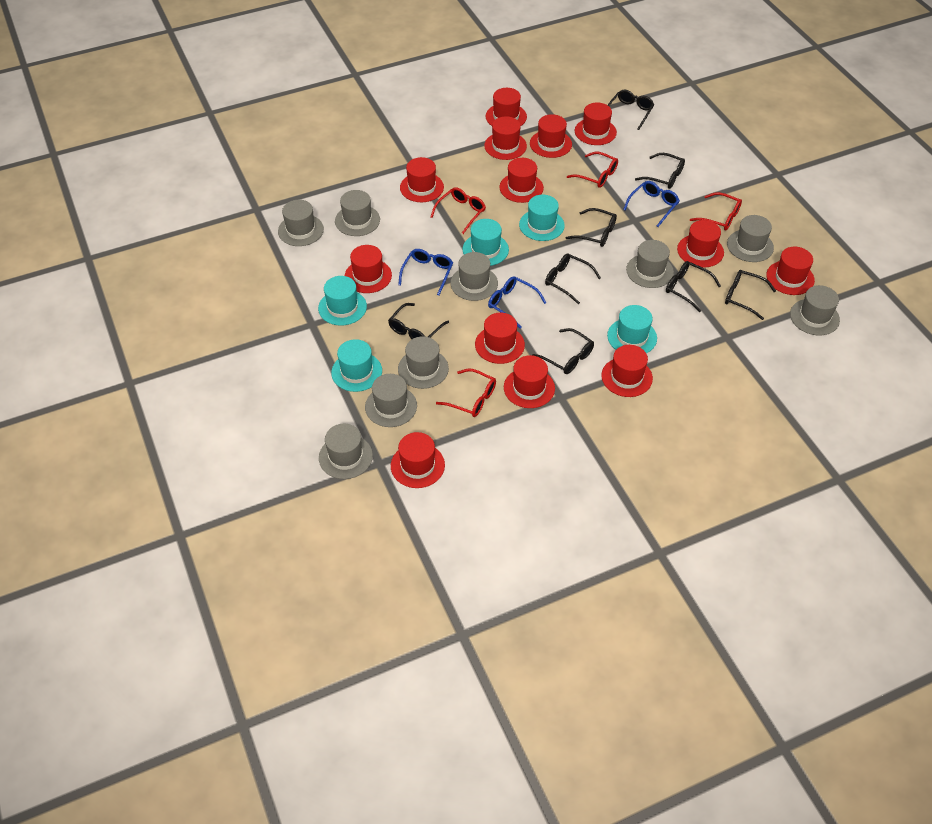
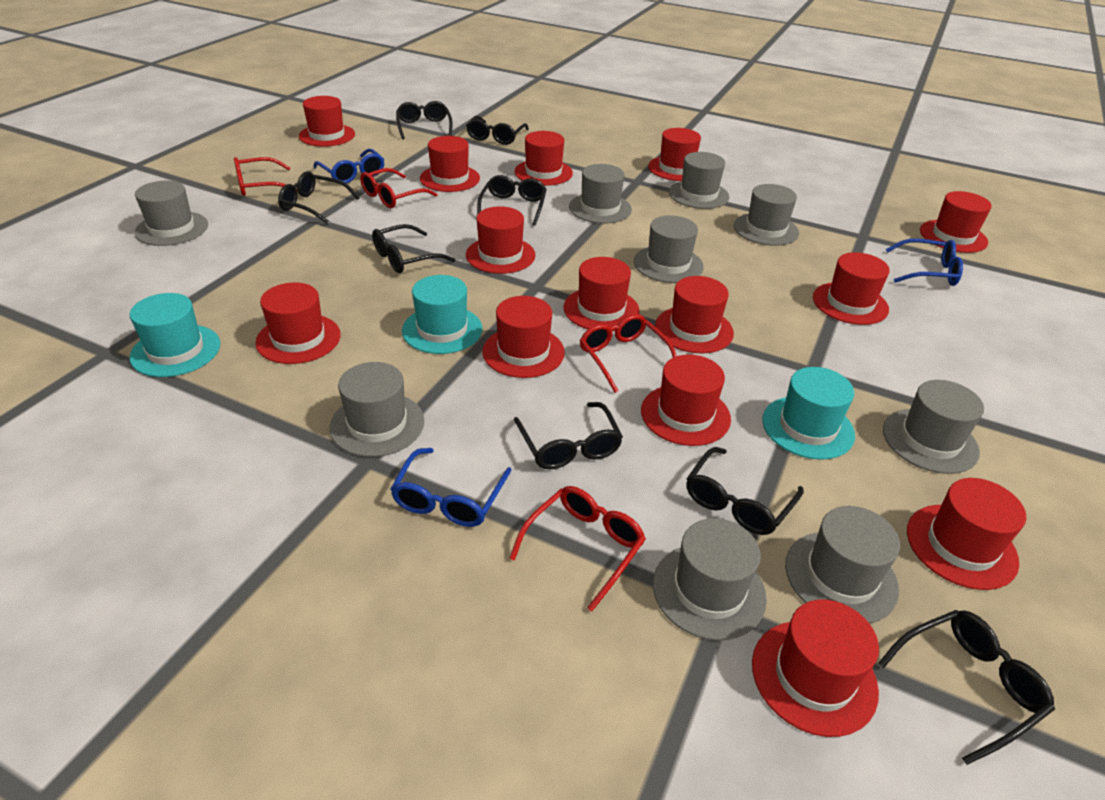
red hat: 13 -> 14
turquoise hat: 5 -> 3

